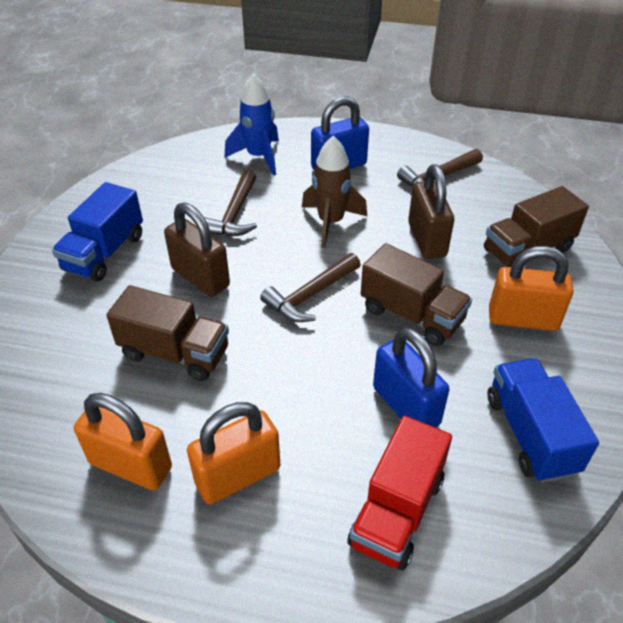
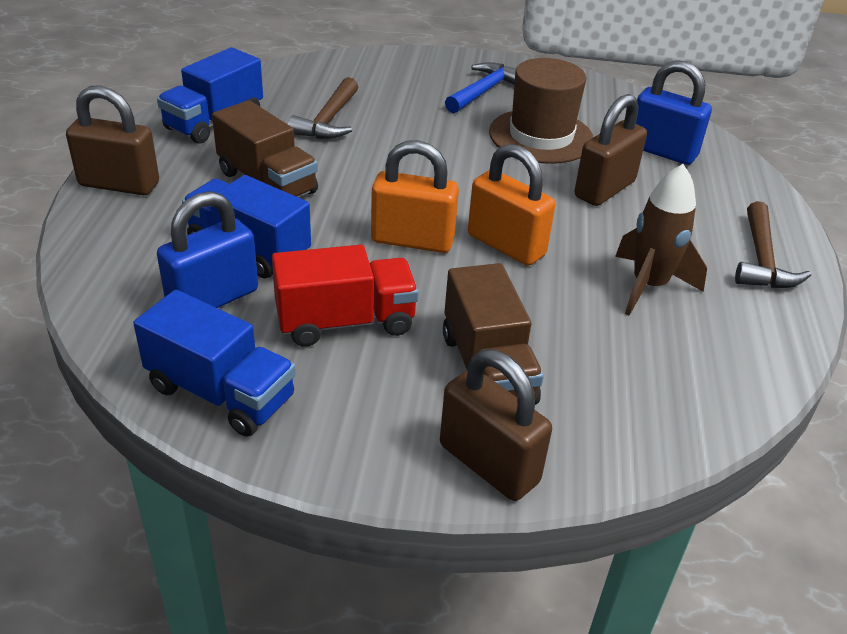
blue hammer: 0 -> 1
blue rocket: 1 -> 0
blue truck: 2 -> 3
brown hammer: 3 -> 2
brown hat: 0 -> 1
brown padlock: 2 -> 3
brown truck: 3 -> 2
orange padlock: 3 -> 2

